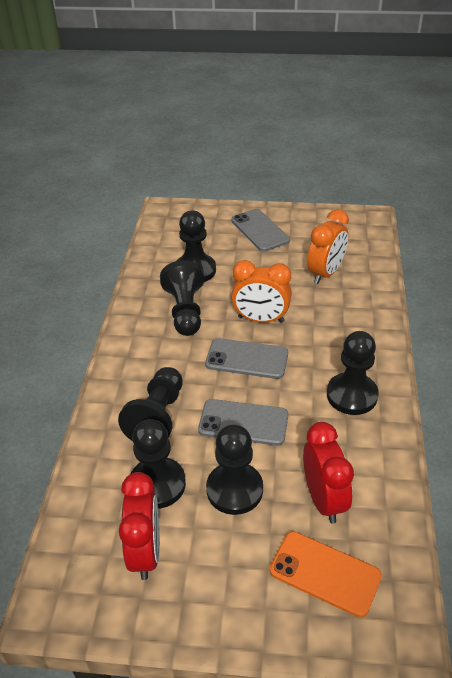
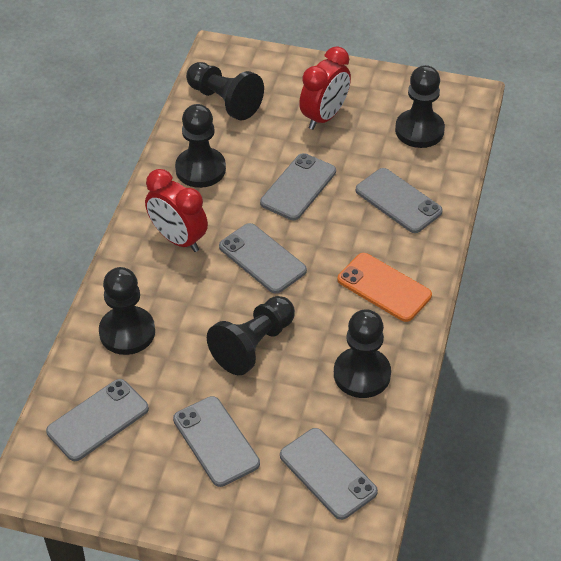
grey phone: 3 -> 6
orange clock: 2 -> 0

